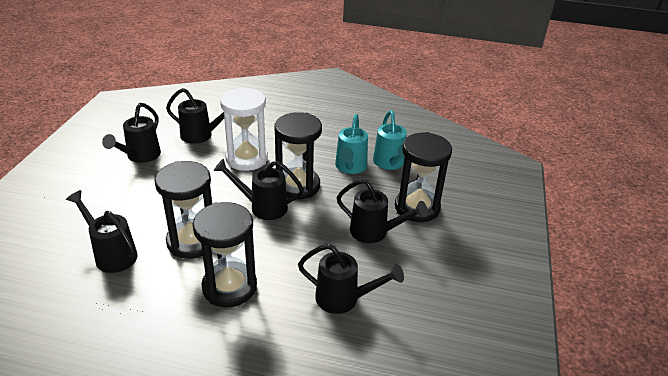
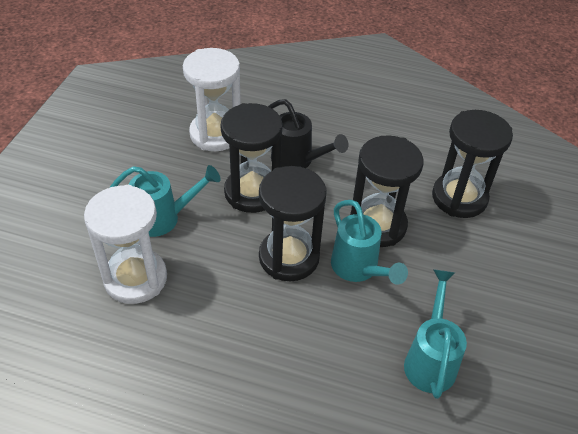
black watering can: 6 -> 1
turquoise watering can: 2 -> 3
white hourglass: 1 -> 2

